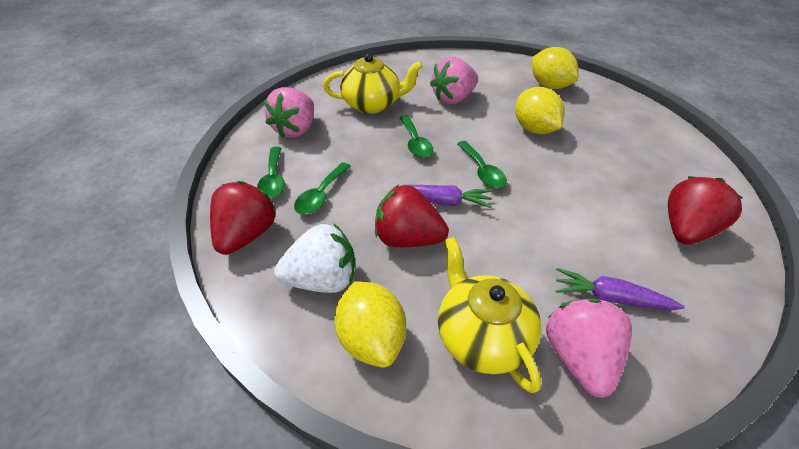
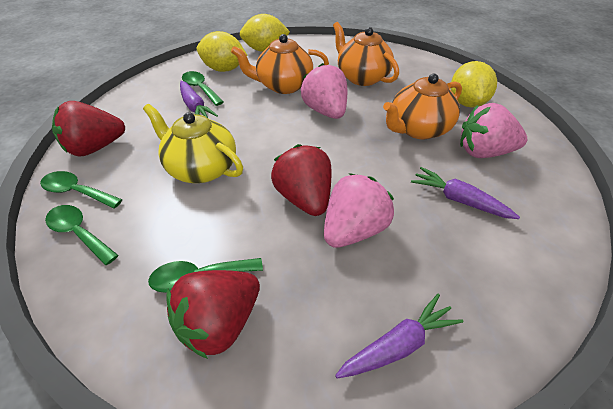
orange teapot: 0 -> 3
purple carrot: 2 -> 3
white strawberry: 1 -> 0
yellow teapot: 2 -> 1

